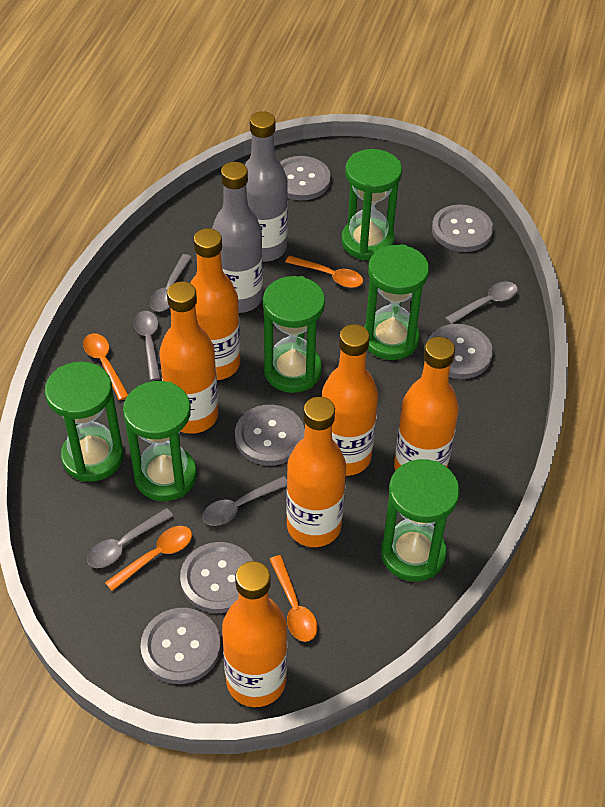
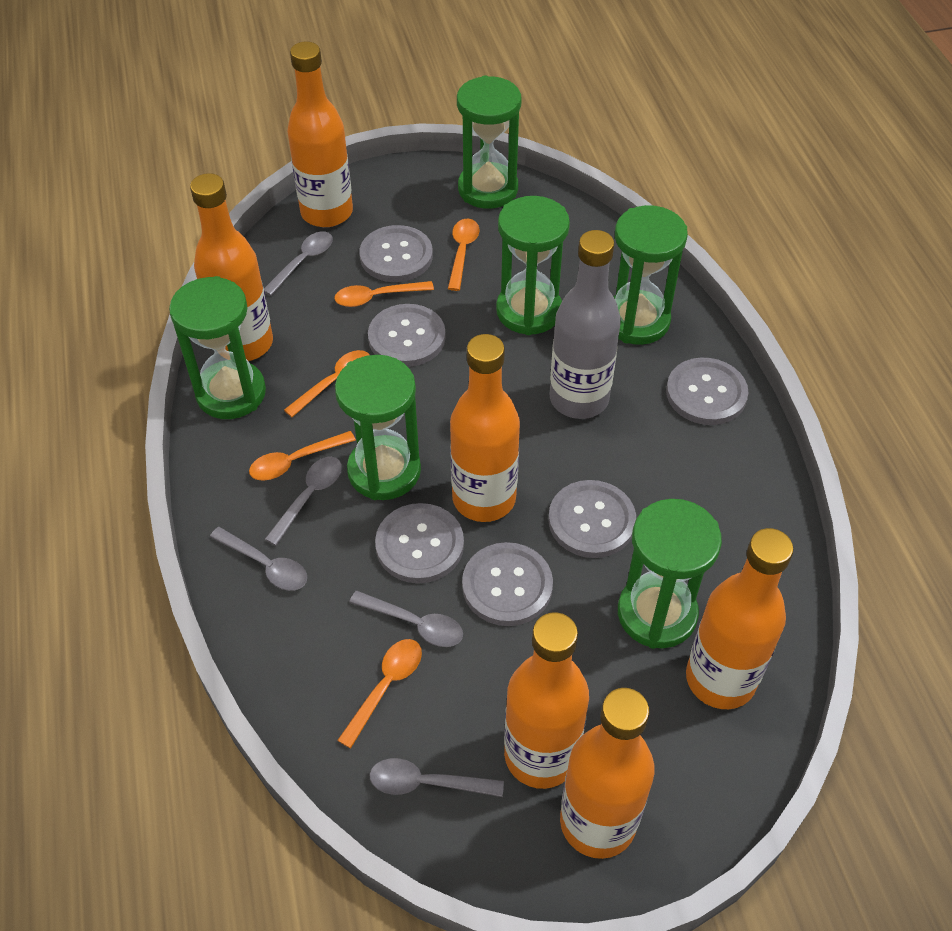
grey bottle: 2 -> 1
orange spoon: 4 -> 5

